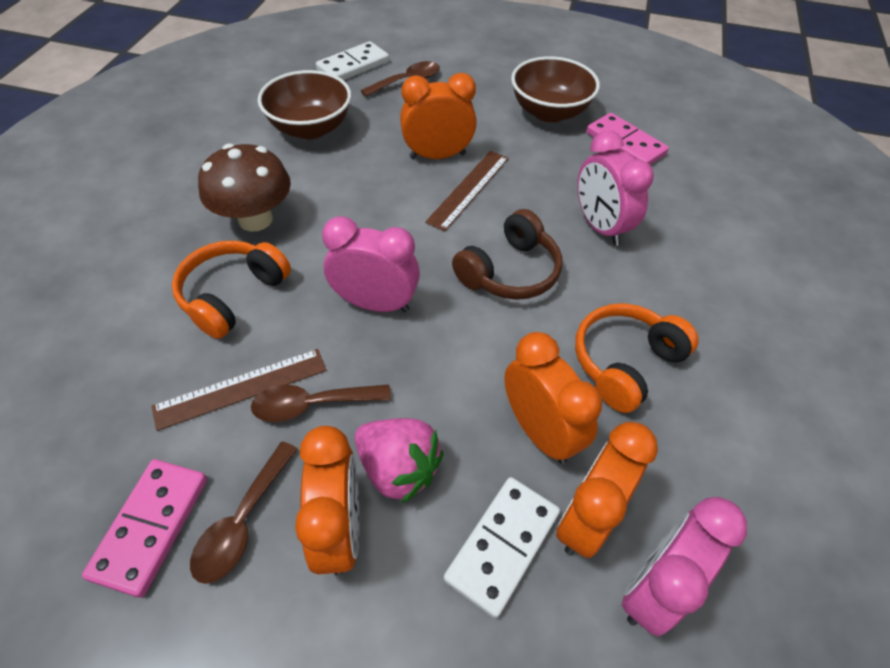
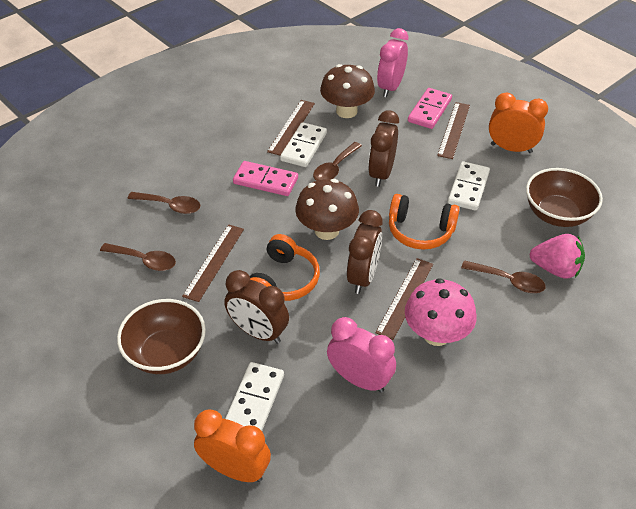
brown clock: 0 -> 3
brown headphones: 1 -> 0
brown mushroom: 1 -> 2
brown ruler: 2 -> 4
brown spoon: 3 -> 4
orange clock: 4 -> 2
pink clock: 3 -> 2
pink mushroom: 0 -> 1
white domino: 2 -> 3

